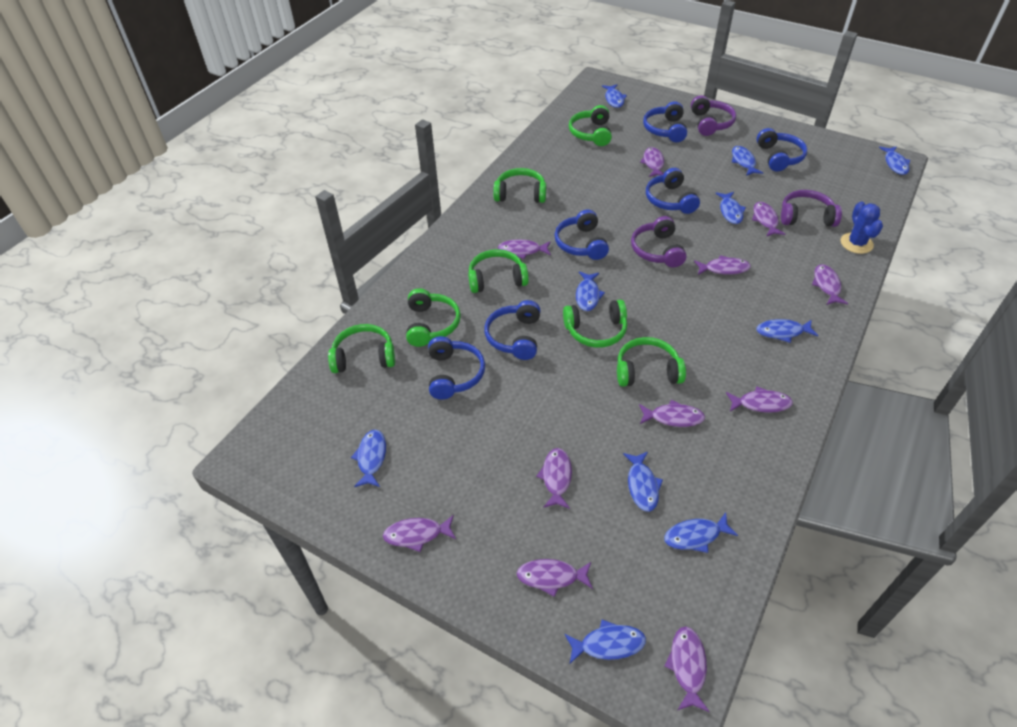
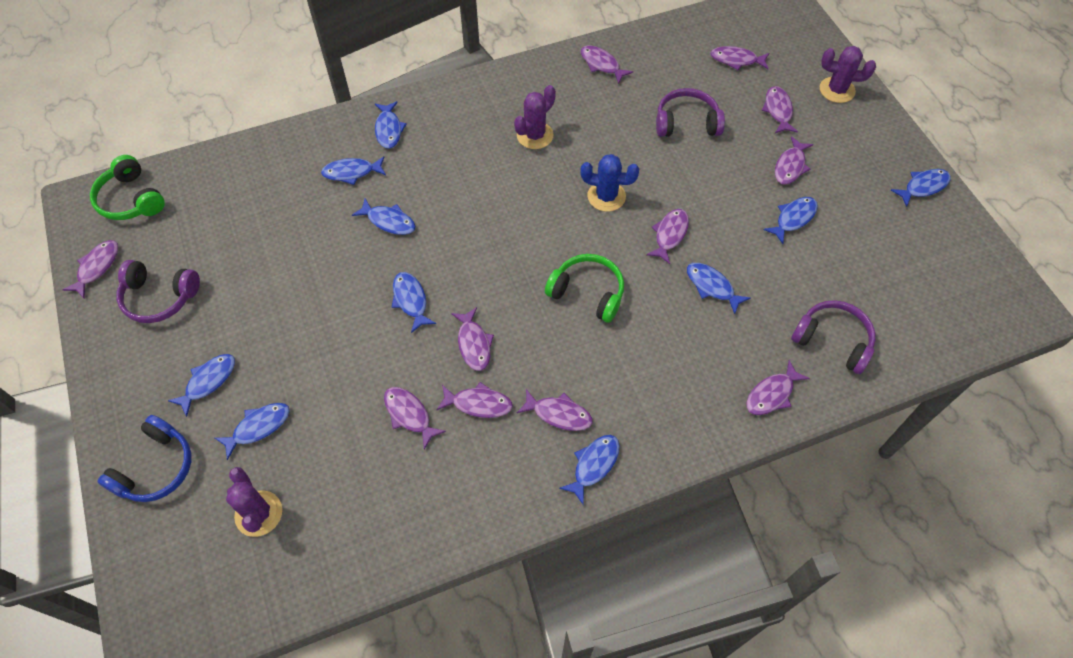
blue headphones: 6 -> 1
green headphones: 7 -> 2
purple cactus: 0 -> 3

